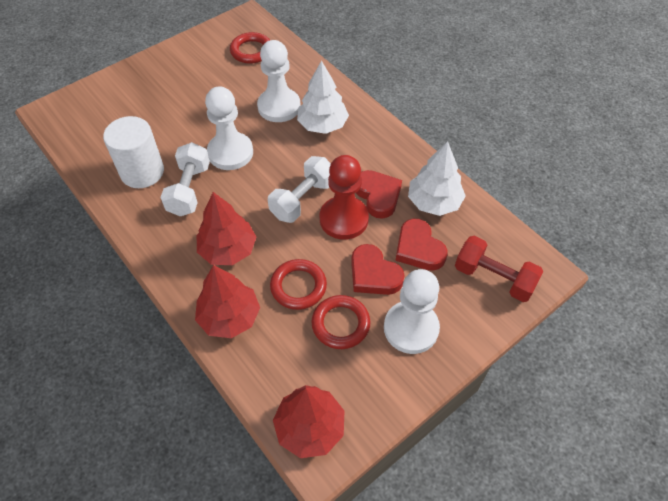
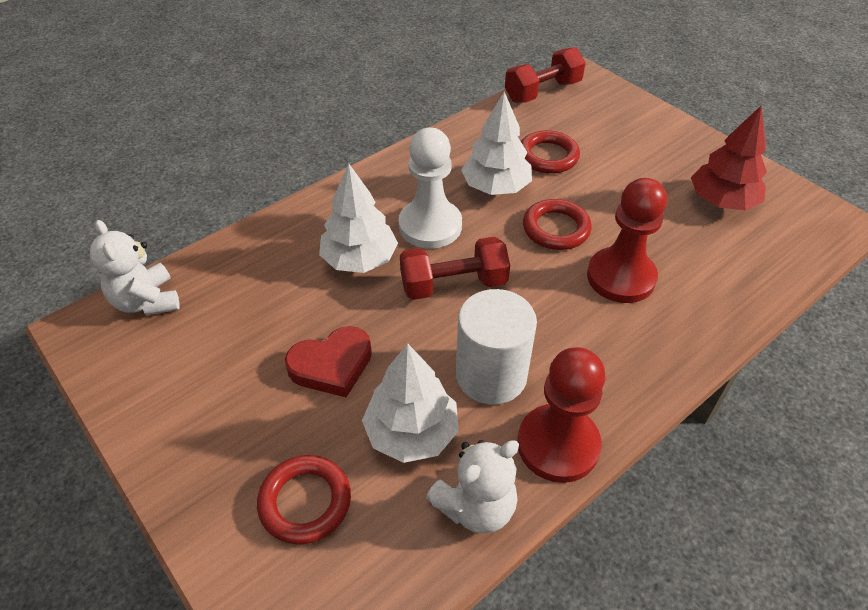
red dumbbell: 1 -> 2
red heart: 3 -> 1
red pawn: 1 -> 2
red tree: 3 -> 1
white dumbbell: 2 -> 0
white pawn: 3 -> 1
white teddy bear: 0 -> 2
white tree: 2 -> 3

